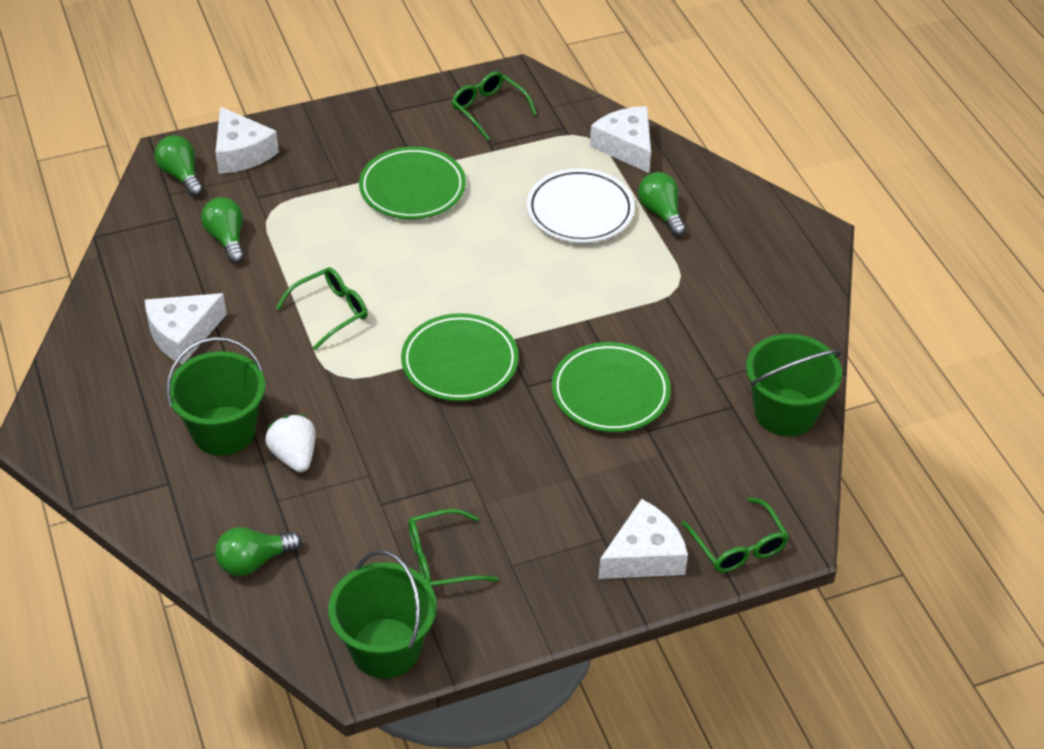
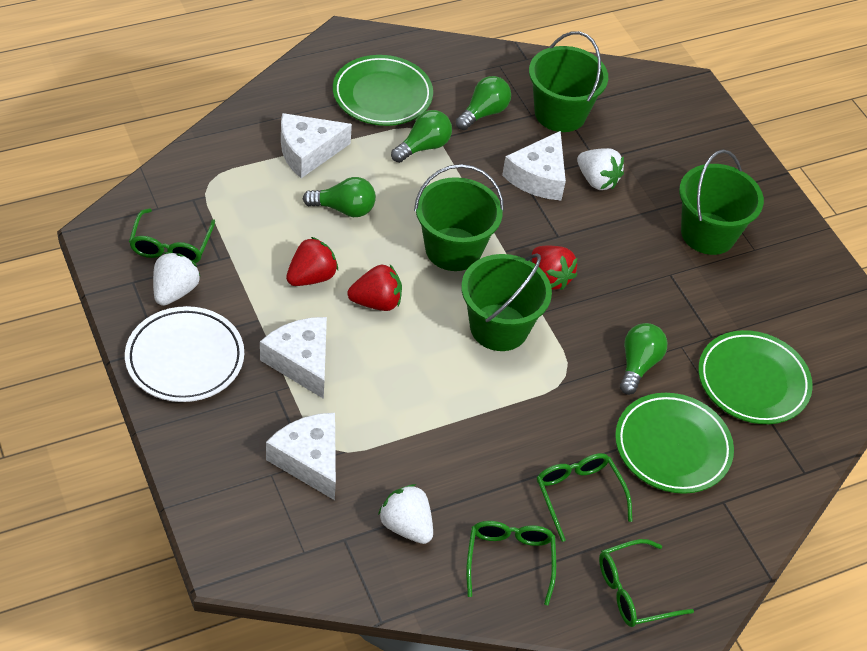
green bucket: 3 -> 4
red strawberry: 0 -> 3
white strawberry: 1 -> 3

